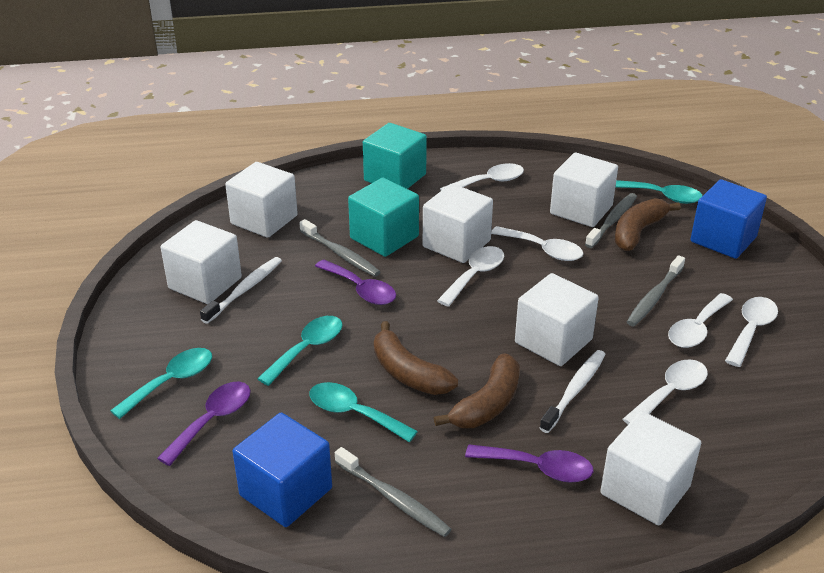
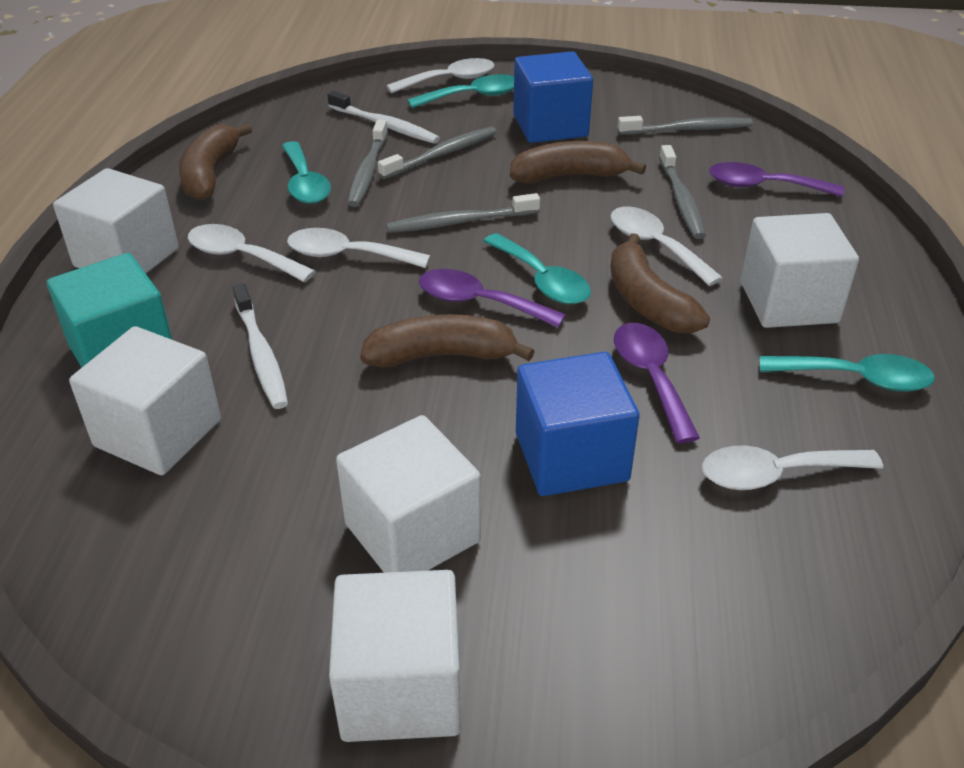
brown banana: 3 -> 4
grey toothbrush: 4 -> 5
turquoise cube: 2 -> 1
white cube: 6 -> 5
white spoon: 6 -> 5

